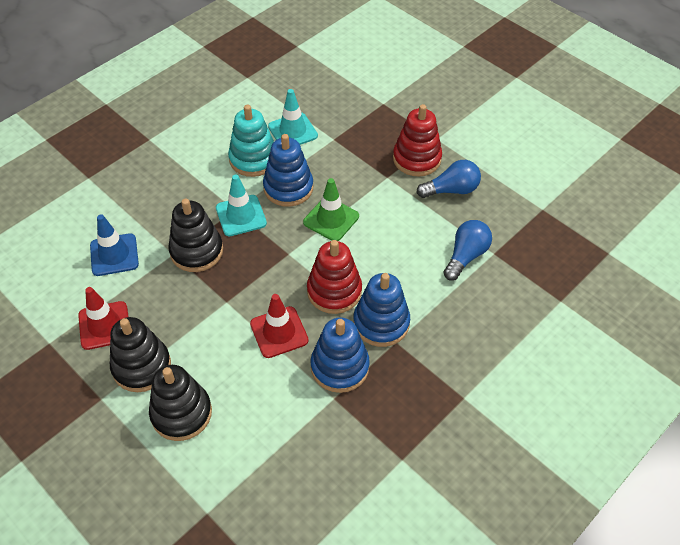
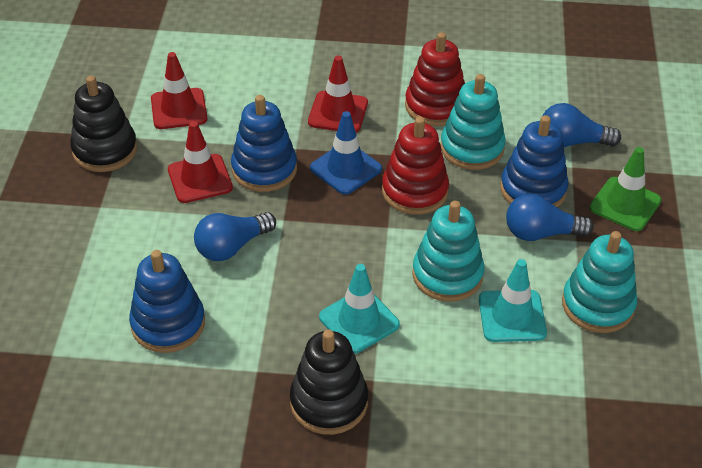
black stacking toy: 3 -> 2
blue light bulb: 2 -> 3
red traffic cone: 2 -> 3
turquoise stacking toy: 1 -> 3

